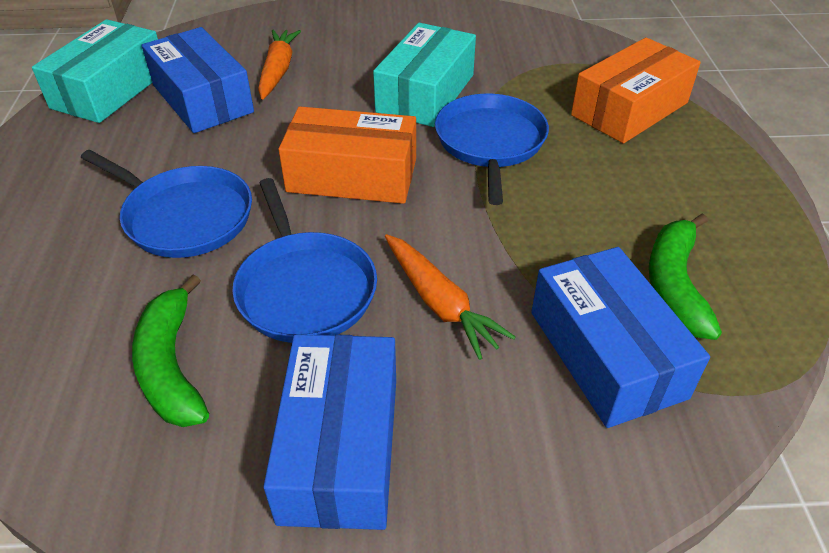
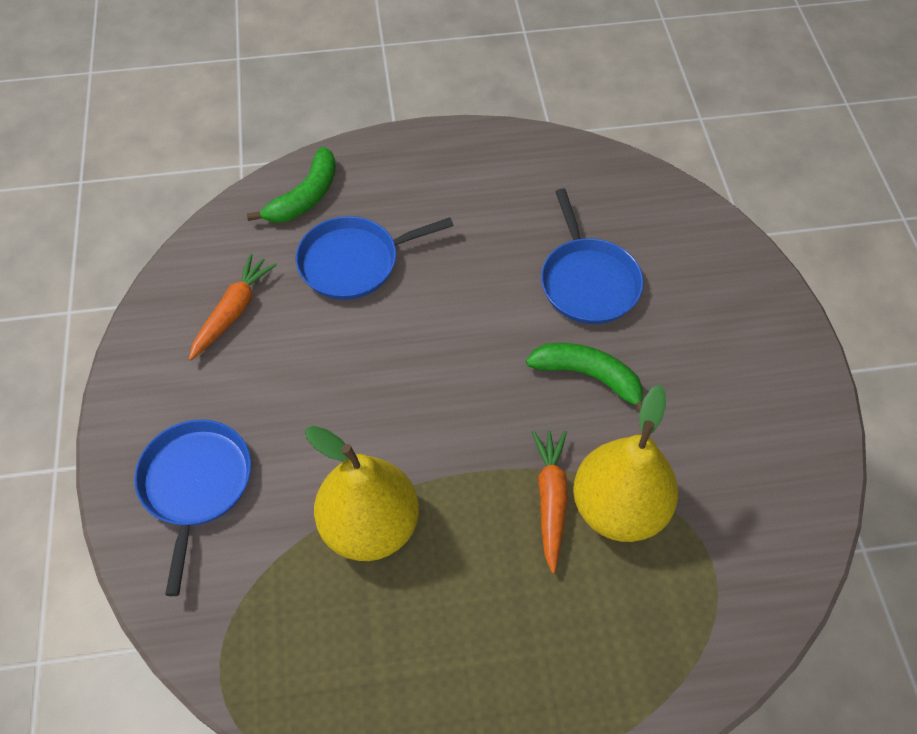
blue box: 3 -> 0
orange box: 2 -> 0
turquoise box: 2 -> 0
yellow pear: 0 -> 2

